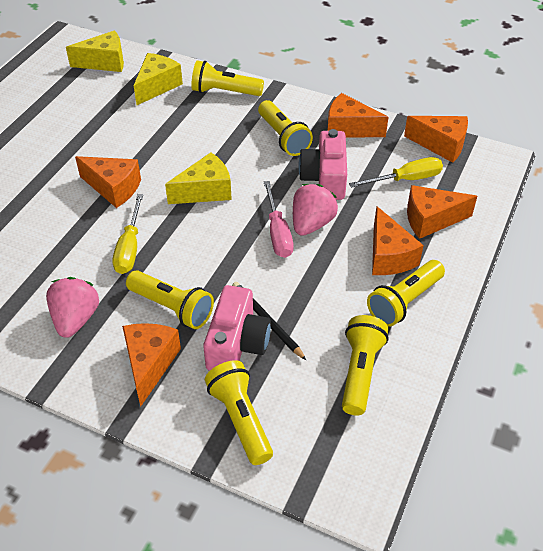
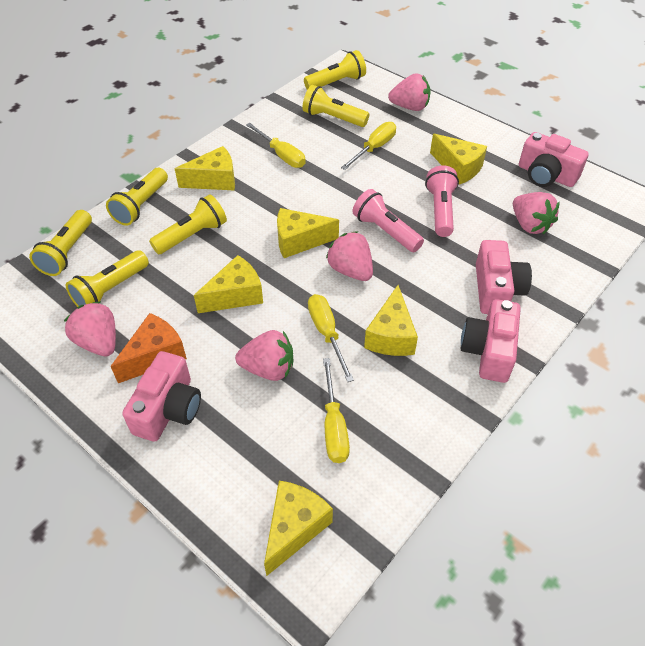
black pencil: 1 -> 0
orange cheese: 6 -> 1
pink camera: 2 -> 4
pink flashlight: 0 -> 2
pink screwdriver: 1 -> 0
pink strawberry: 2 -> 5
yellow cheese: 3 -> 6
yellow screwdriver: 2 -> 4

